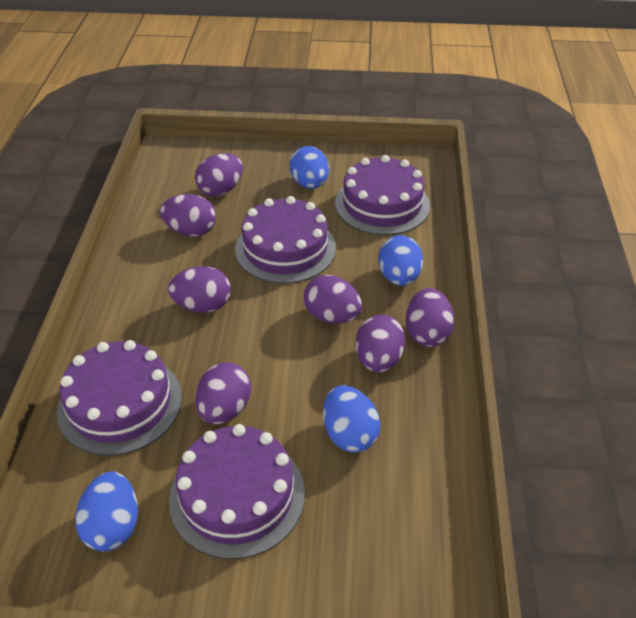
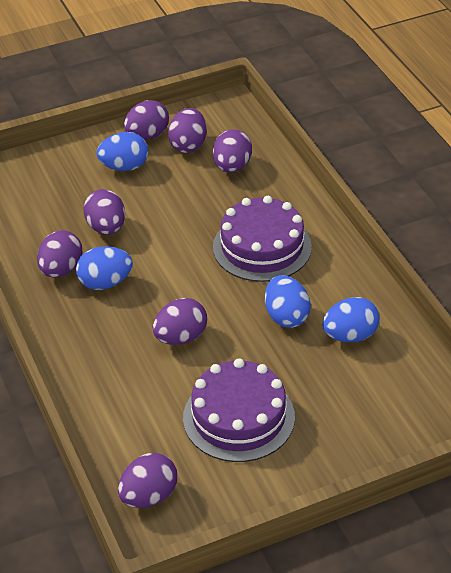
purple cake: 4 -> 2

